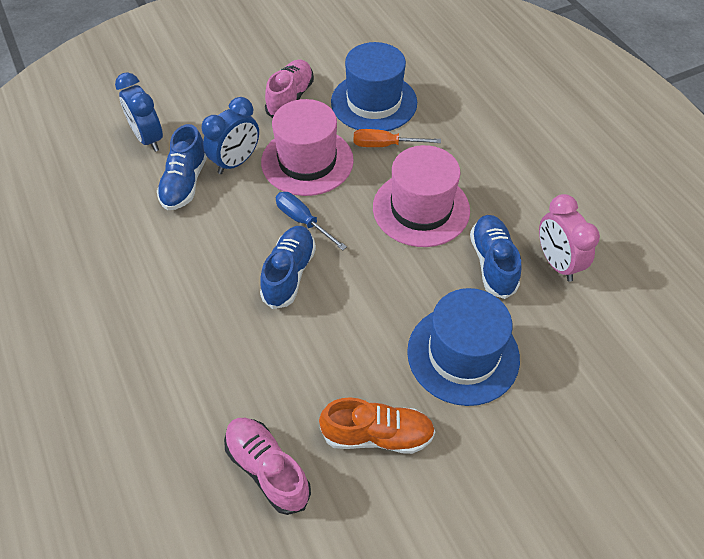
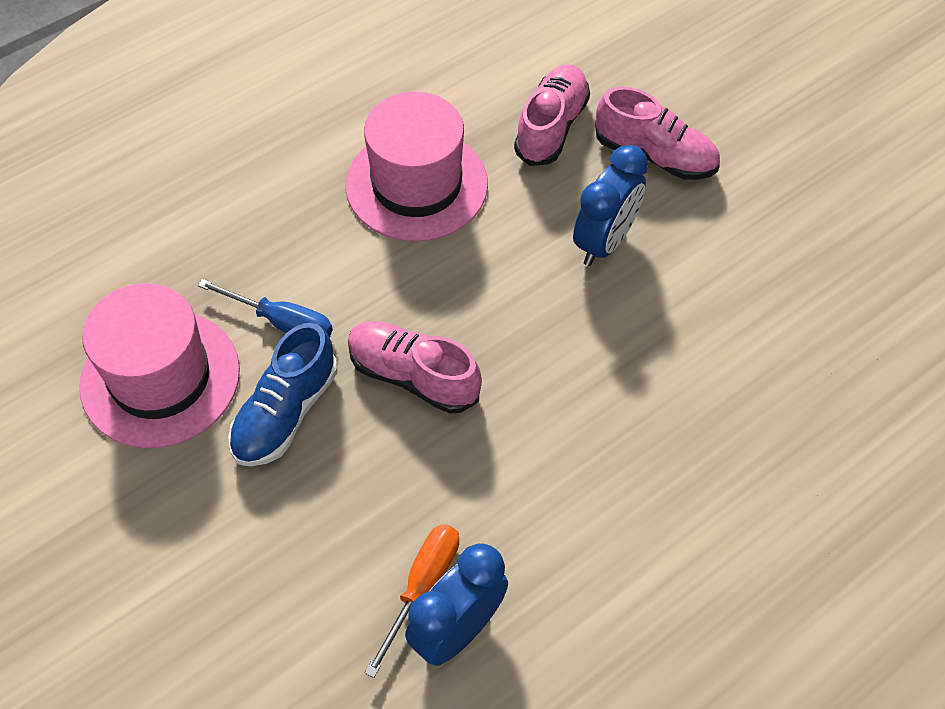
blue hat: 2 -> 0
blue shoe: 3 -> 1
orange shoe: 1 -> 0
pink clock: 1 -> 0
pink shoe: 2 -> 3

